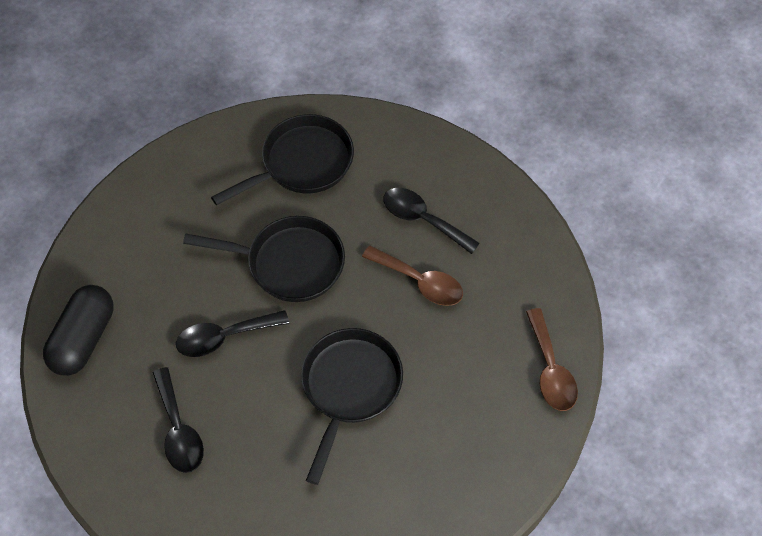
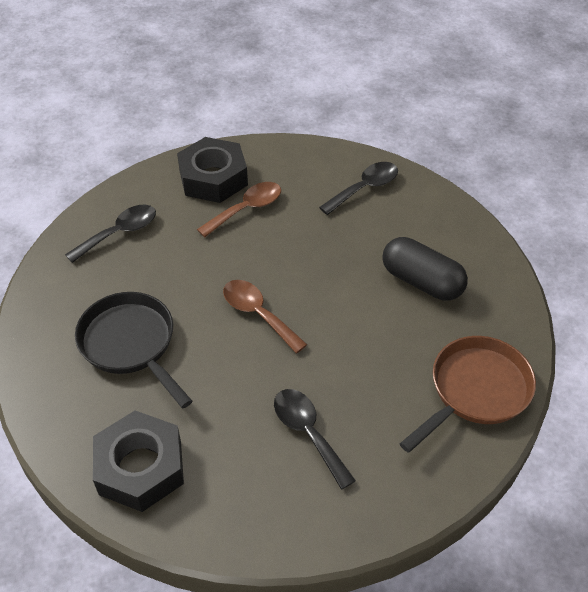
black nut: 0 -> 2
black pan: 3 -> 1
brown pan: 0 -> 1

